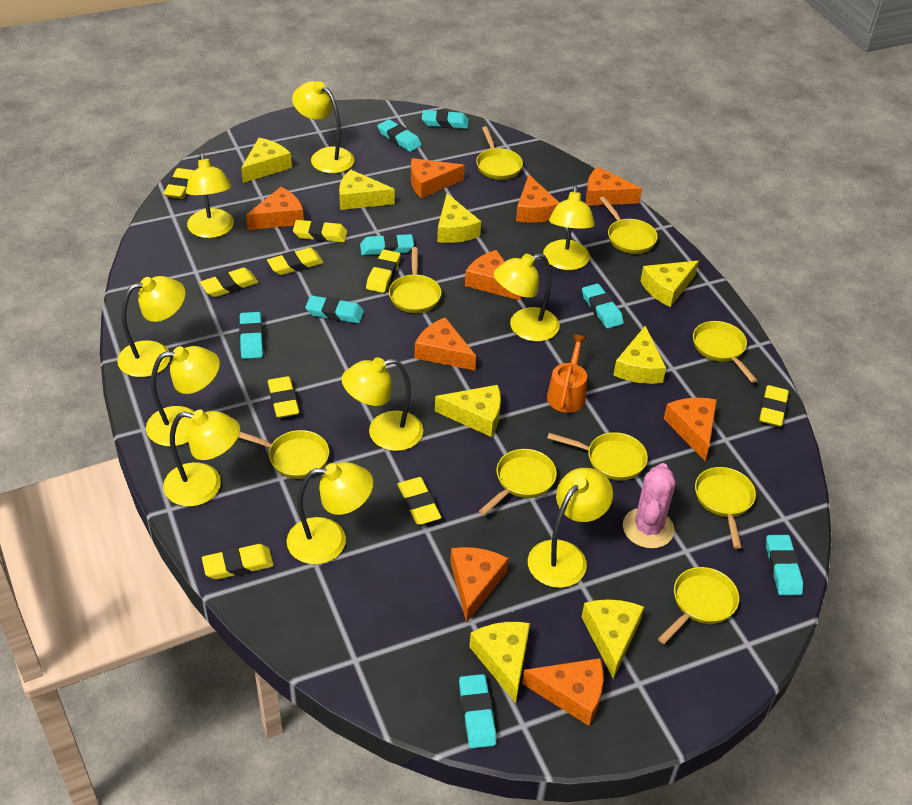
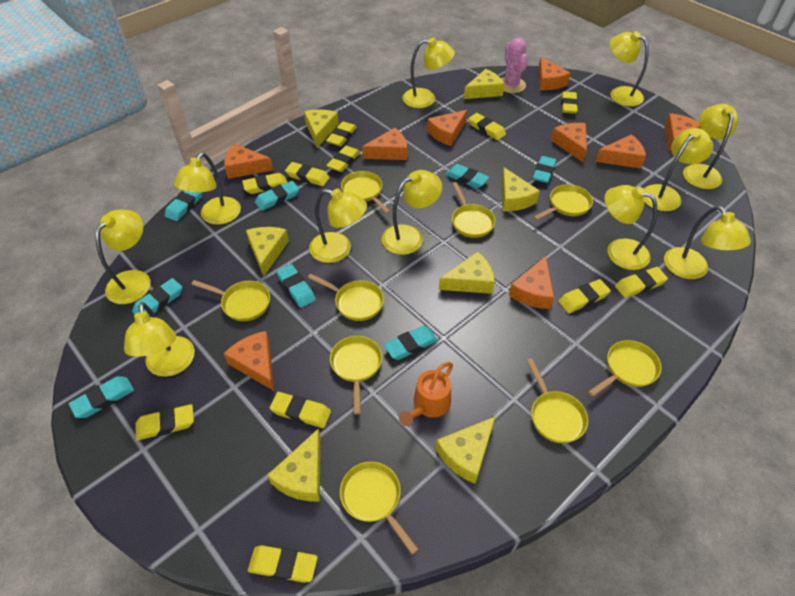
yellow cheese: 8 -> 7
yellow eraser: 9 -> 11
yellow lamp: 10 -> 11

